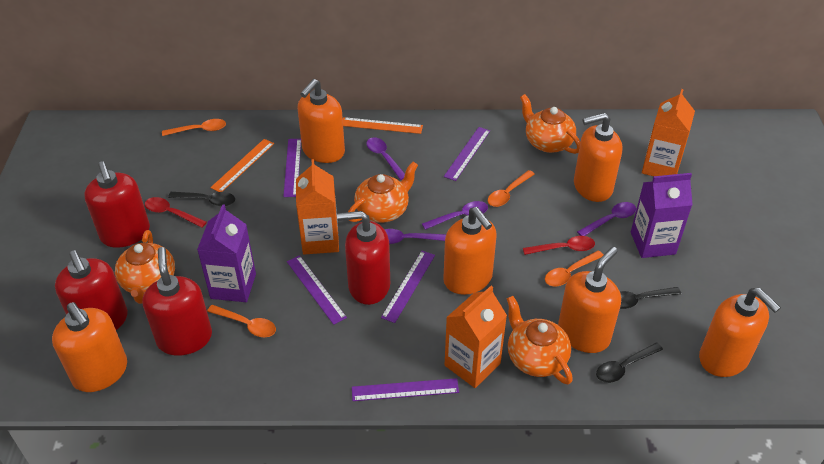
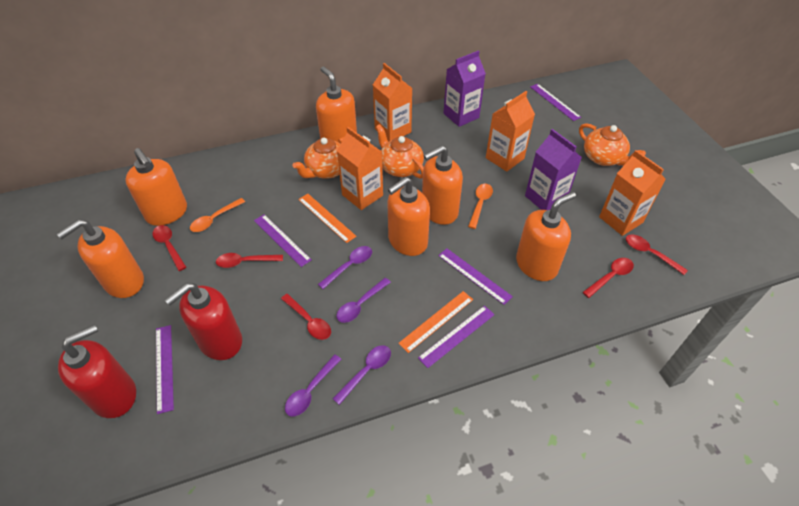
black spoon: 3 -> 0
orange carton: 3 -> 4
orange spoon: 4 -> 2
orange teapot: 4 -> 3
red soap dispenser: 4 -> 2
red spoon: 2 -> 5

